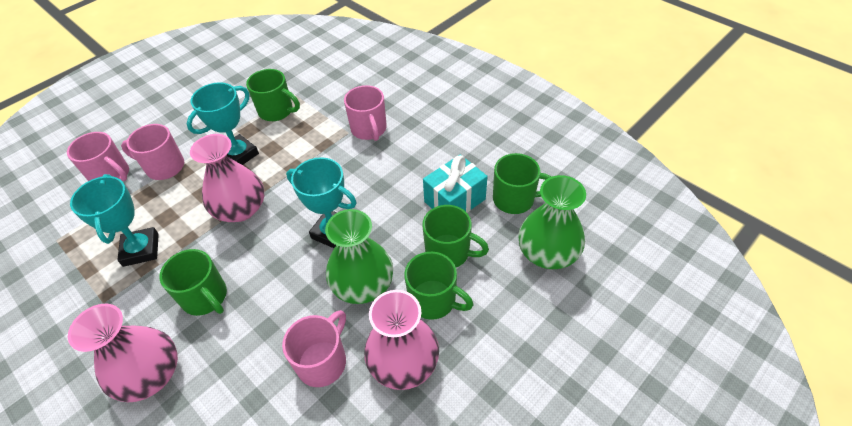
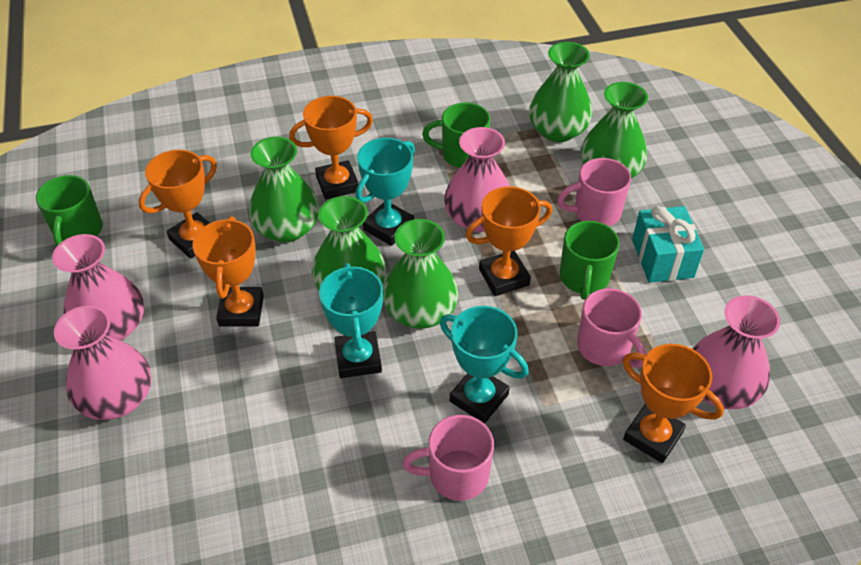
green mug: 5 -> 3
green vase: 2 -> 5
orange trophy: 0 -> 5
pink mug: 4 -> 3
pink vase: 3 -> 4

